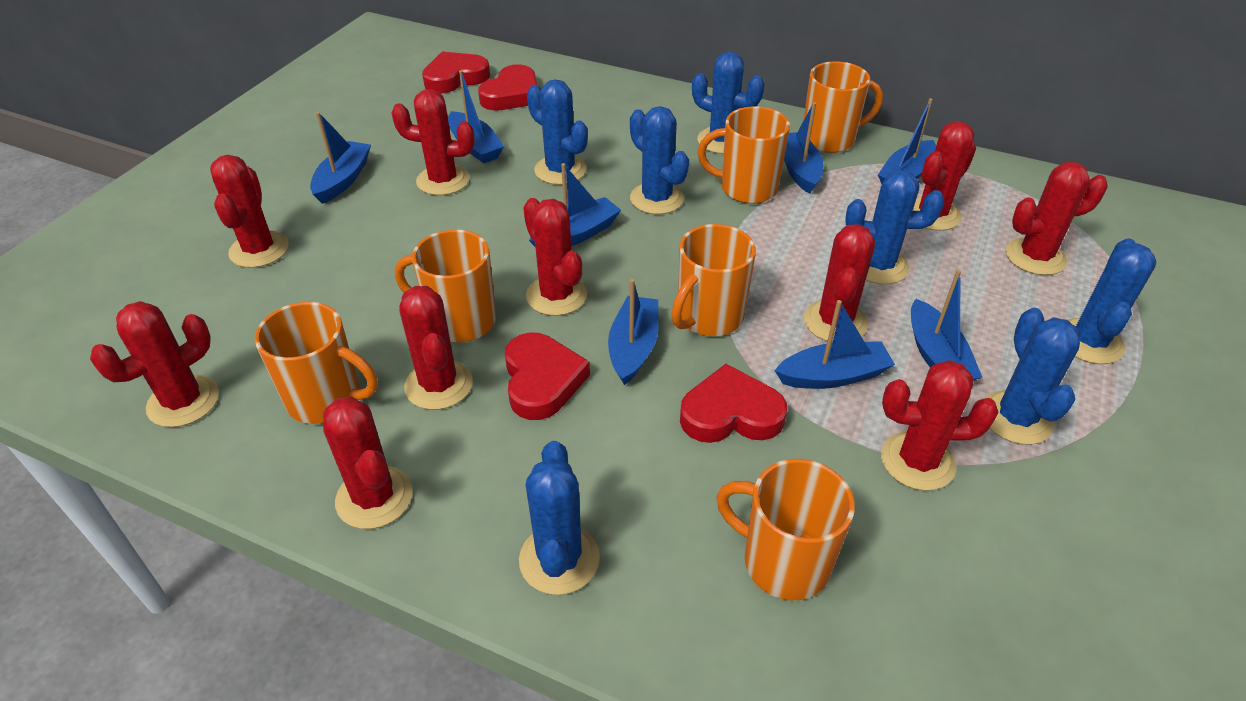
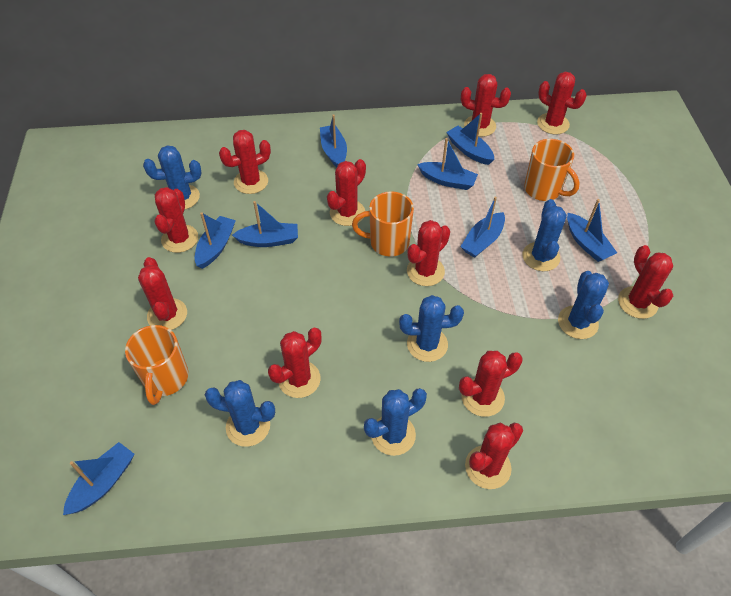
blue cactus: 7 -> 6
orange mug: 6 -> 3
red cactus: 10 -> 11
red heart: 4 -> 0

